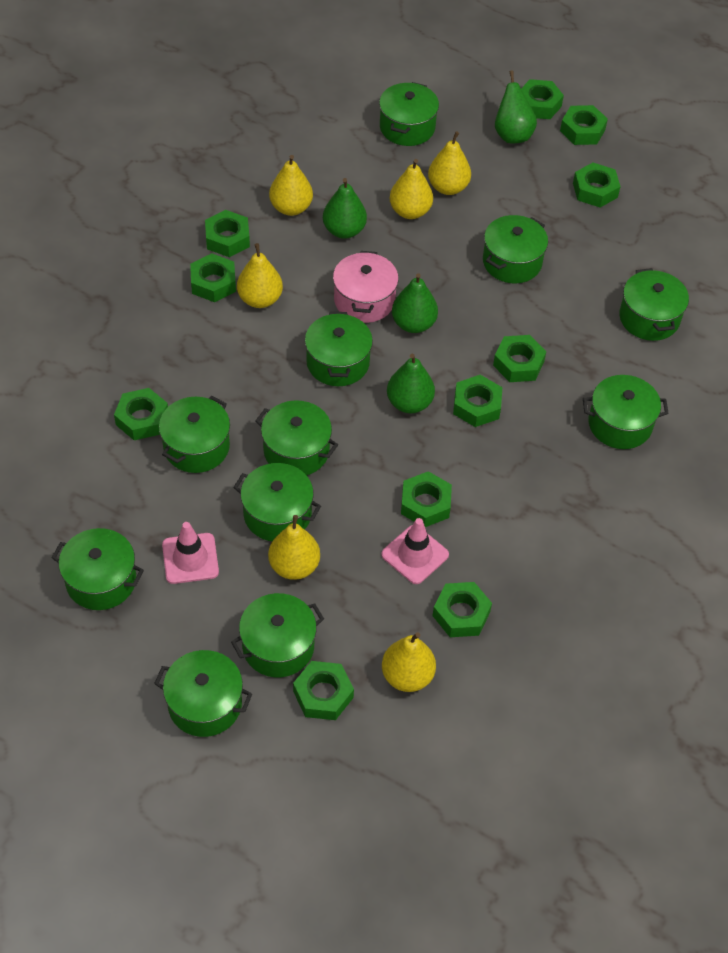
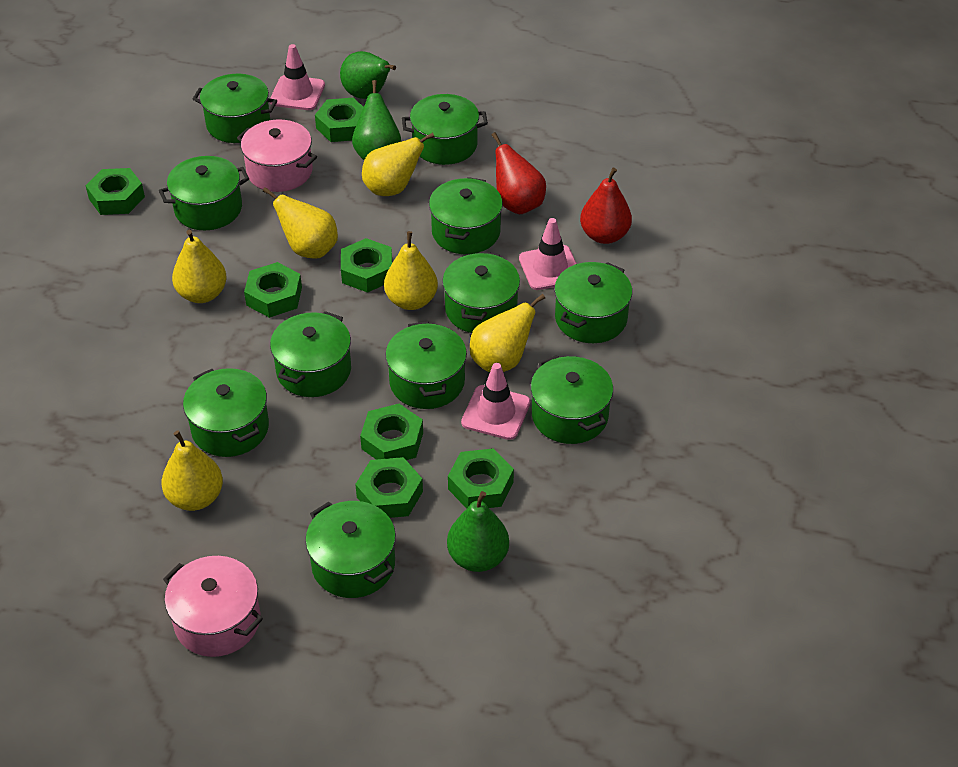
green nut: 11 -> 7
green pear: 4 -> 3
pink pot: 1 -> 2
pink traffic cone: 2 -> 3
red pear: 0 -> 2

